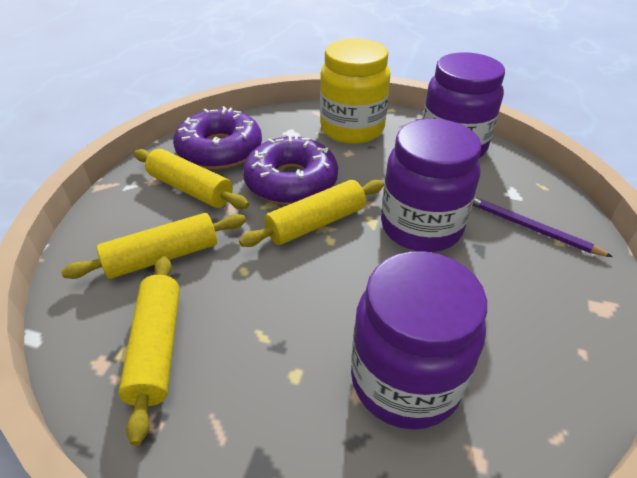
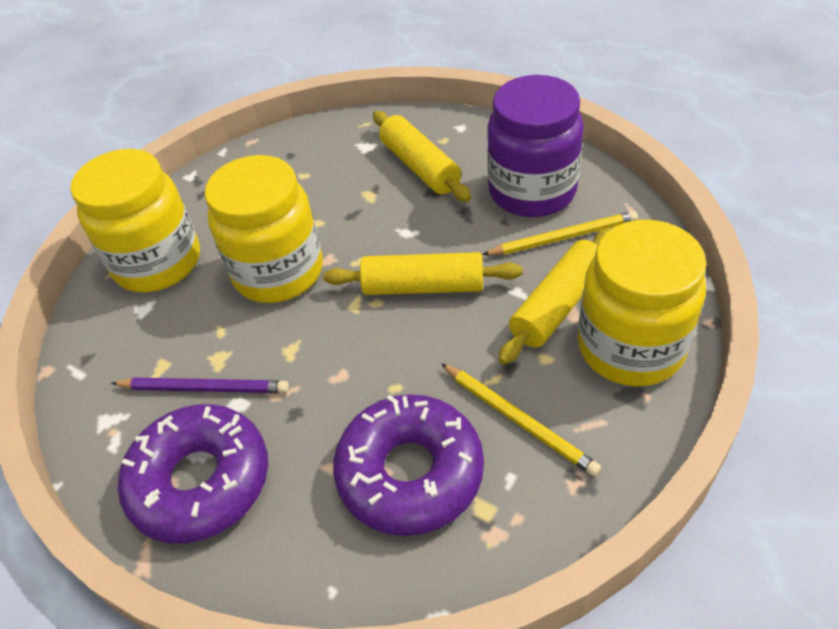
purple jar: 3 -> 1
yellow jar: 1 -> 3
yellow pencil: 0 -> 2
yellow rolling pin: 4 -> 3

